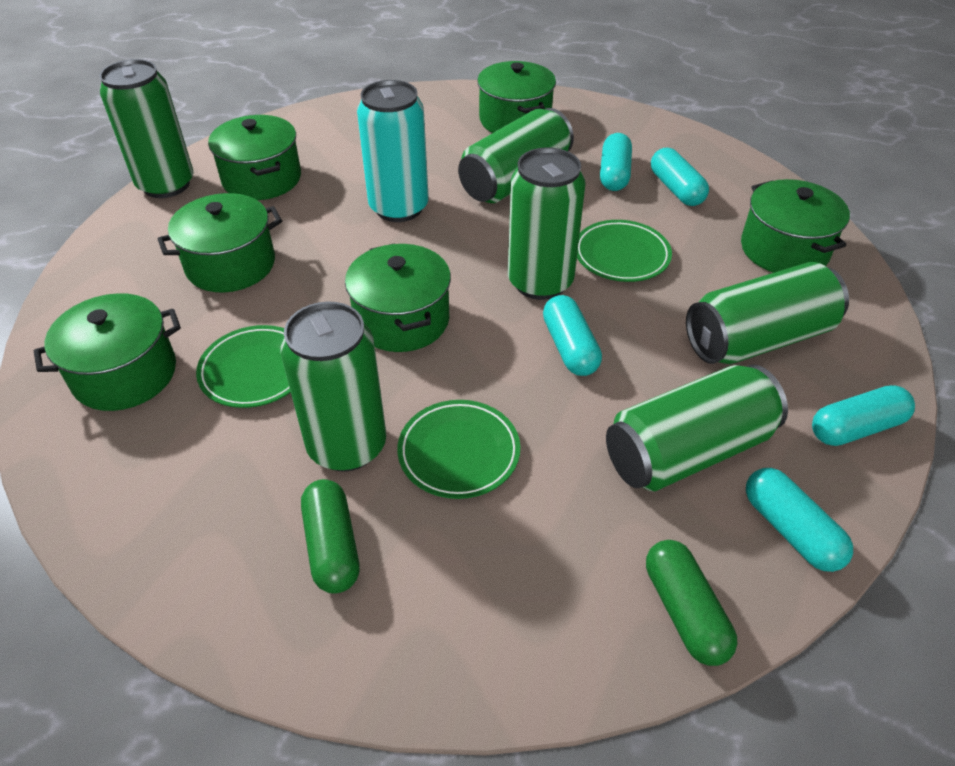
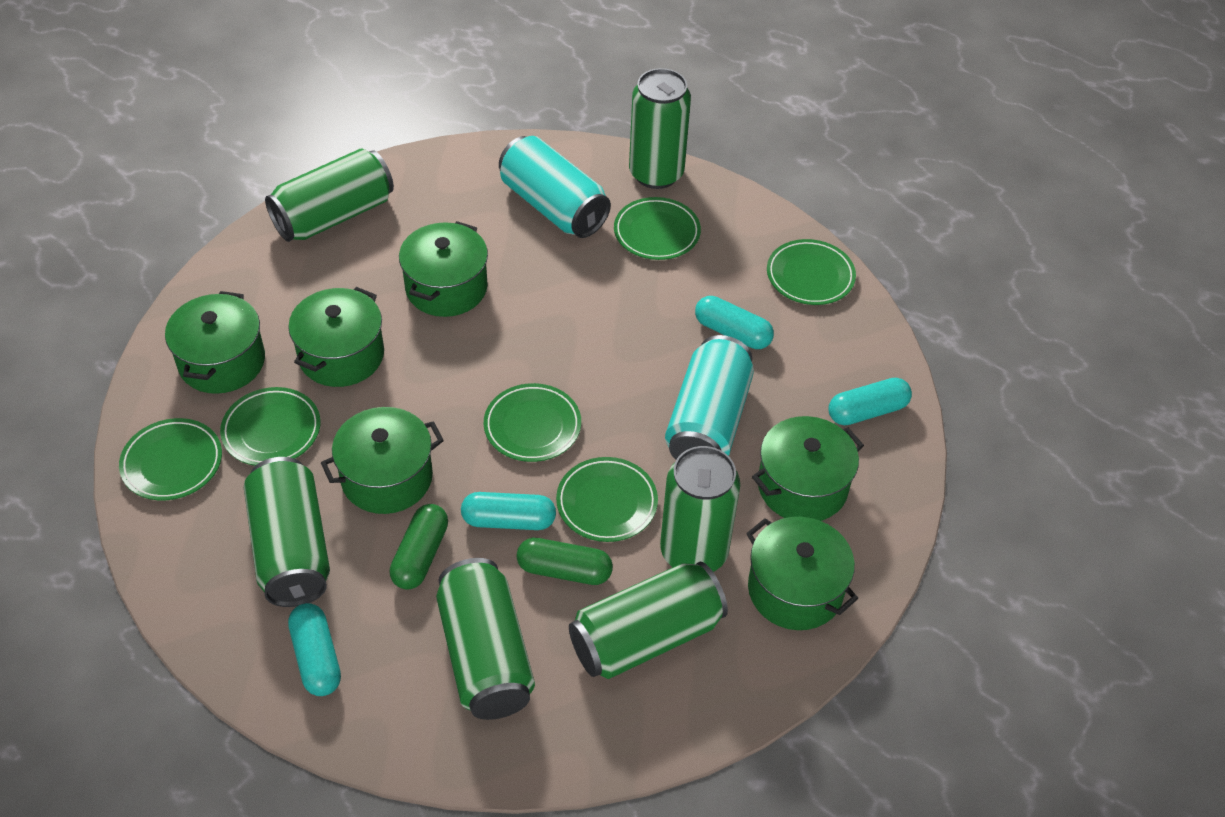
green plate: 3 -> 6
turquoise can: 1 -> 2
turquoise capsule: 5 -> 4

